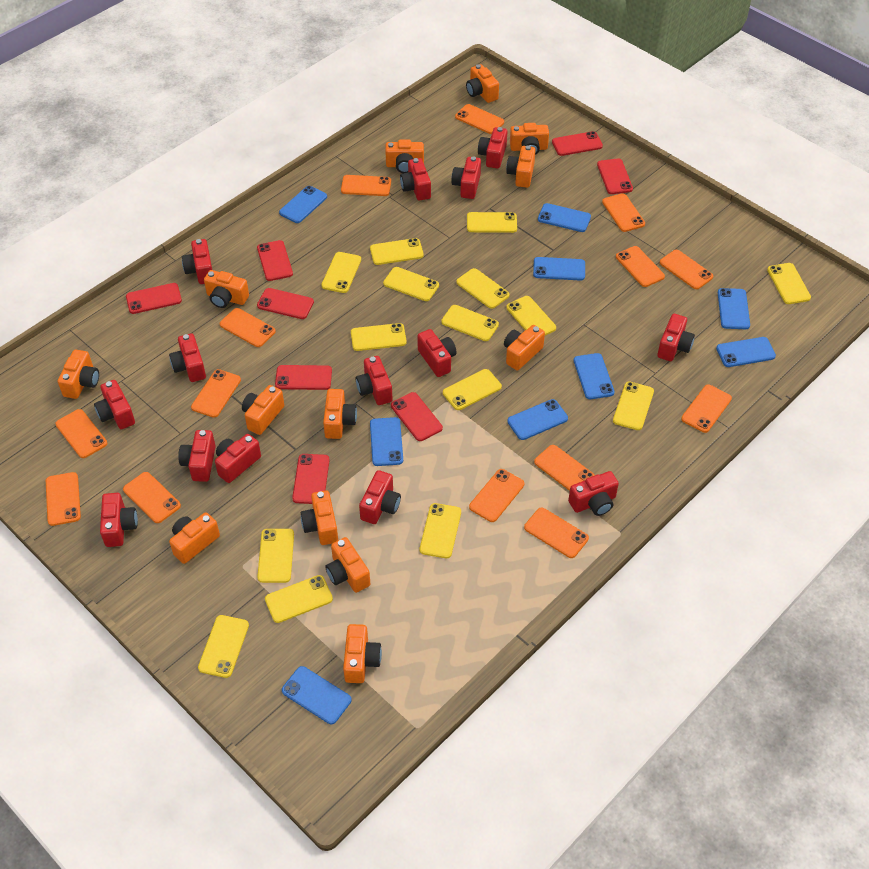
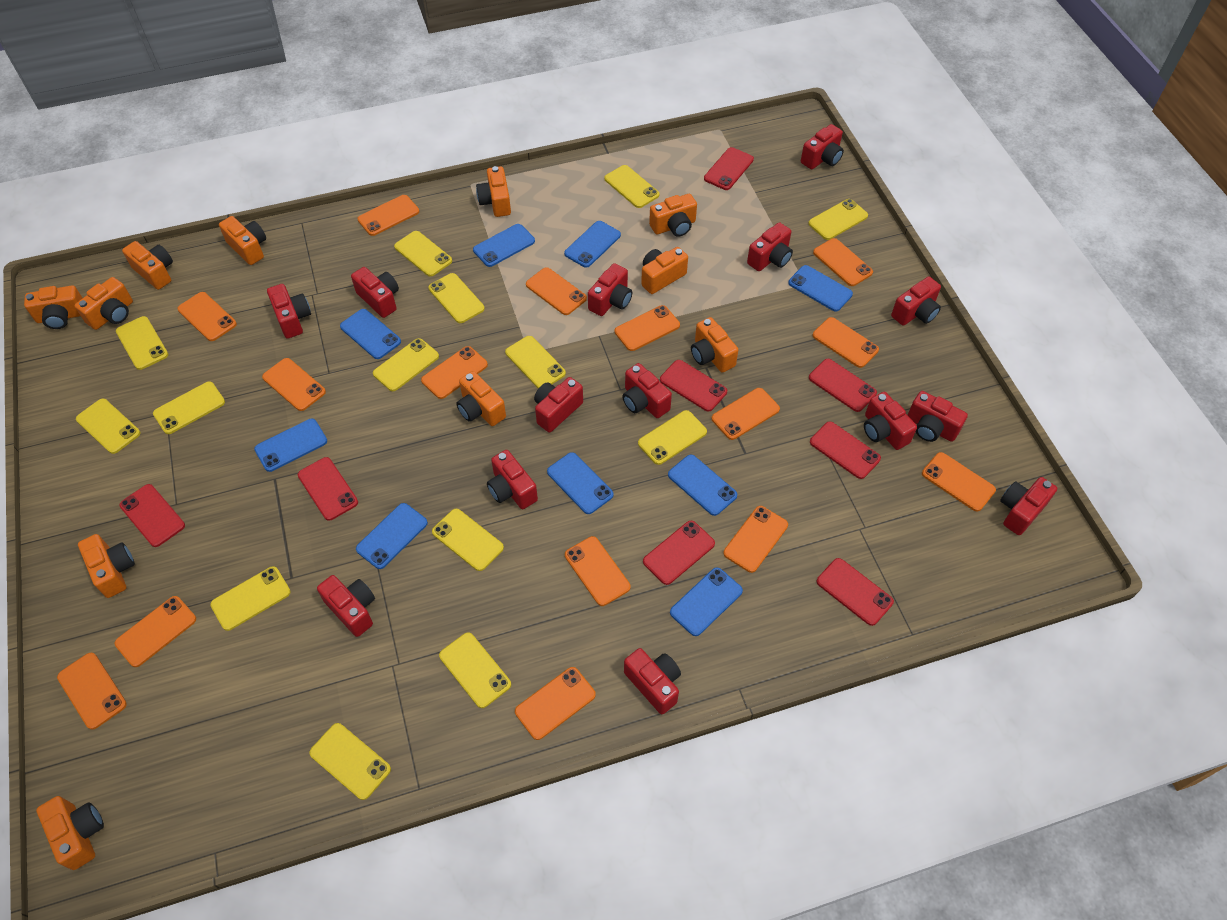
orange camera: 13 -> 11
orange phone: 14 -> 15
yellow phone: 15 -> 14

